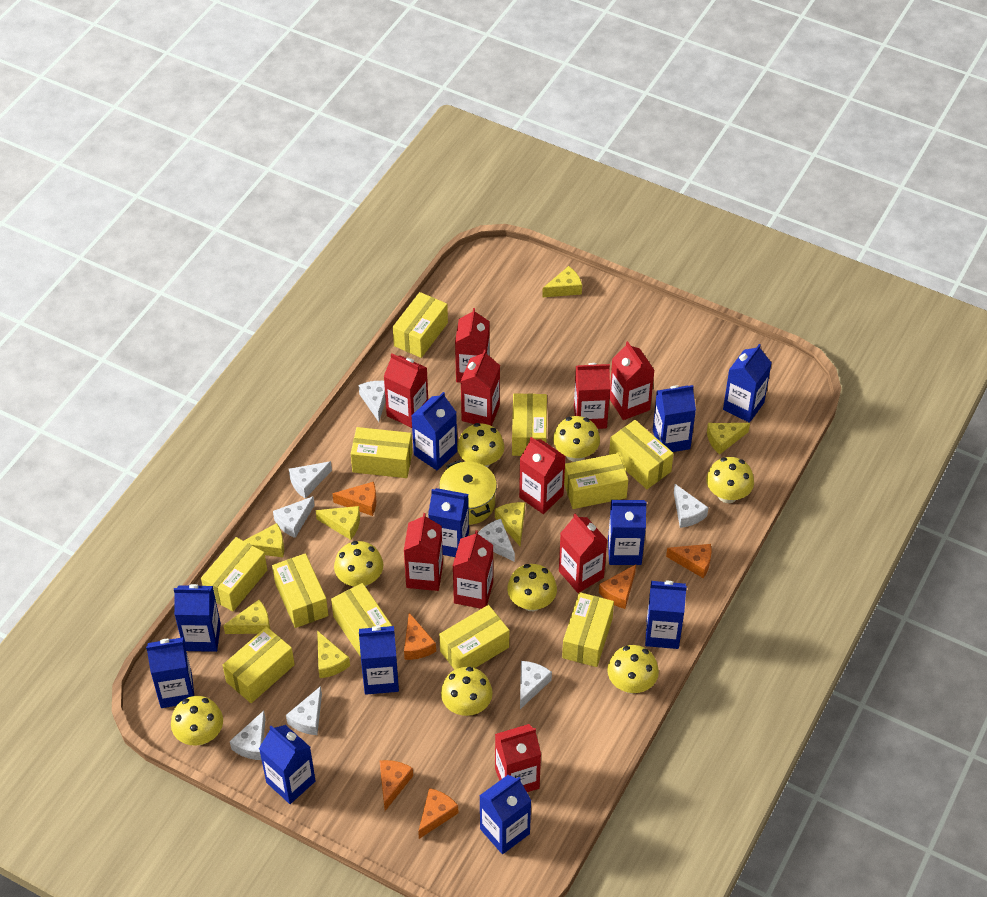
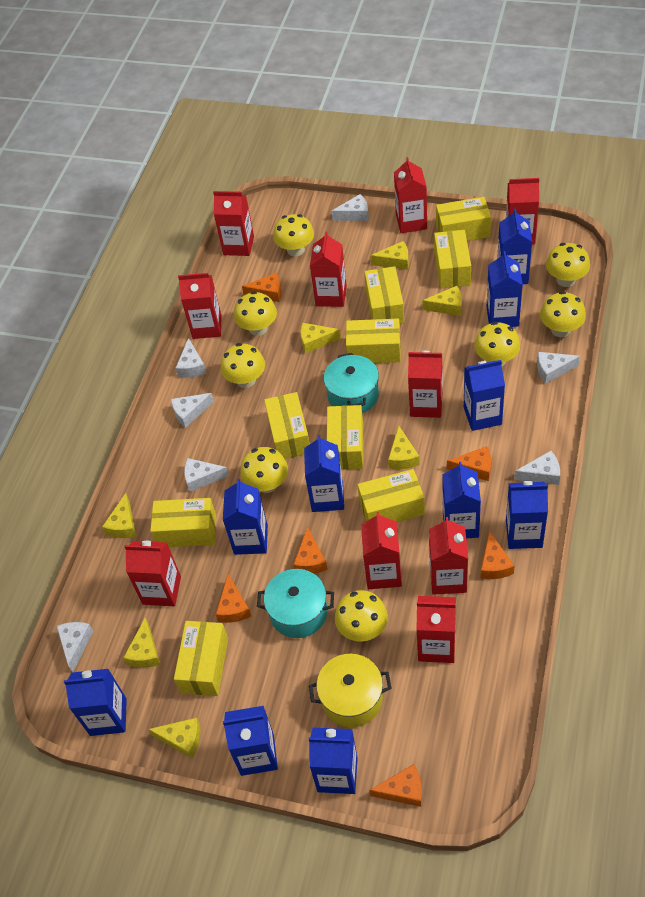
blue carton: 11 -> 10
turquoise pot: 0 -> 2
white cheese: 8 -> 7
yellow box: 11 -> 9

